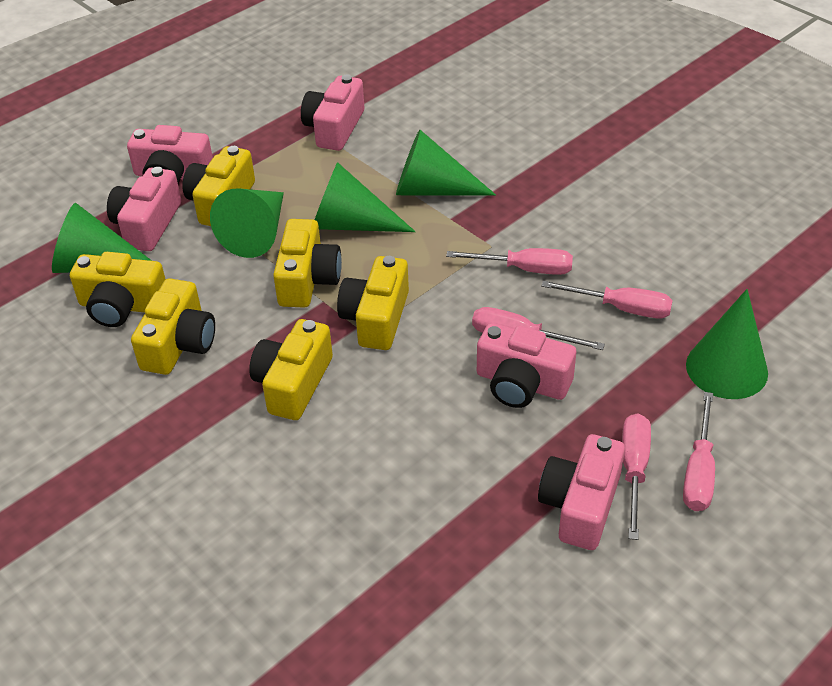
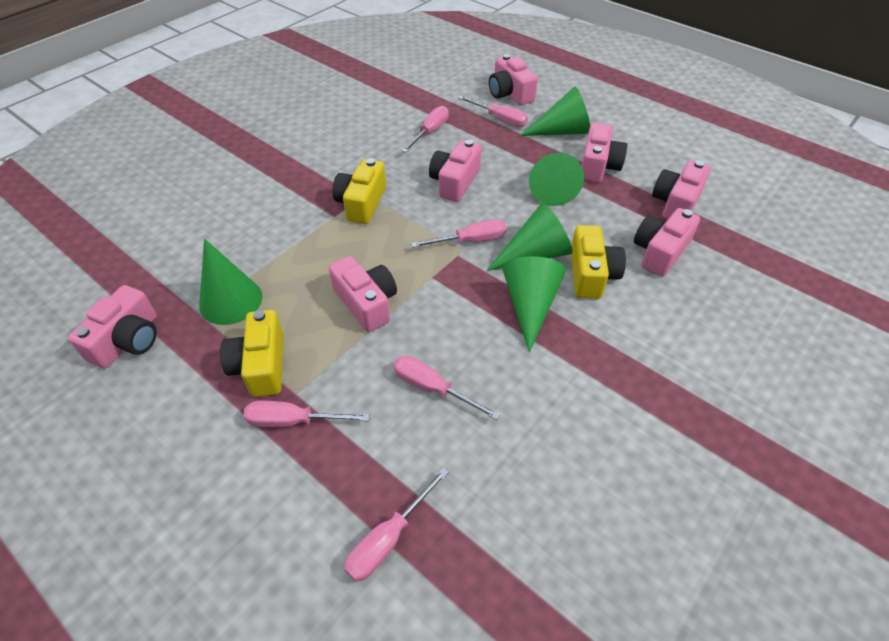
pink camera: 5 -> 7
pink screwdriver: 5 -> 6
yellow camera: 6 -> 3

